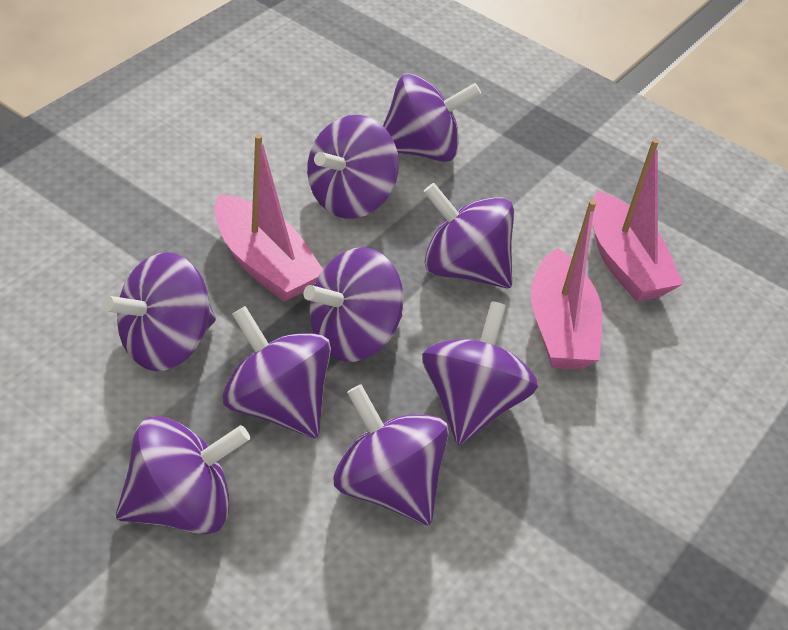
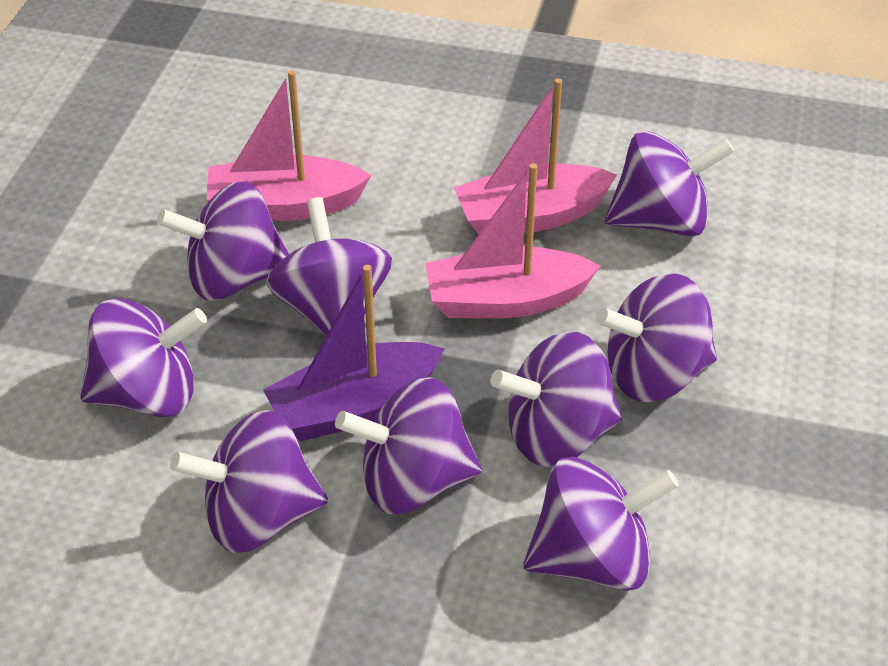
purple boat: 0 -> 1

